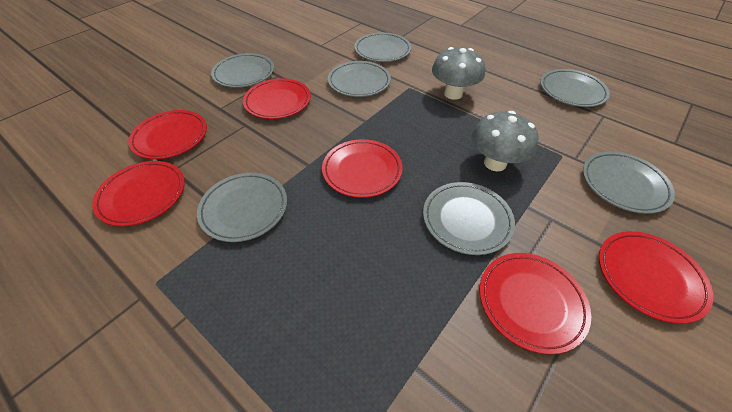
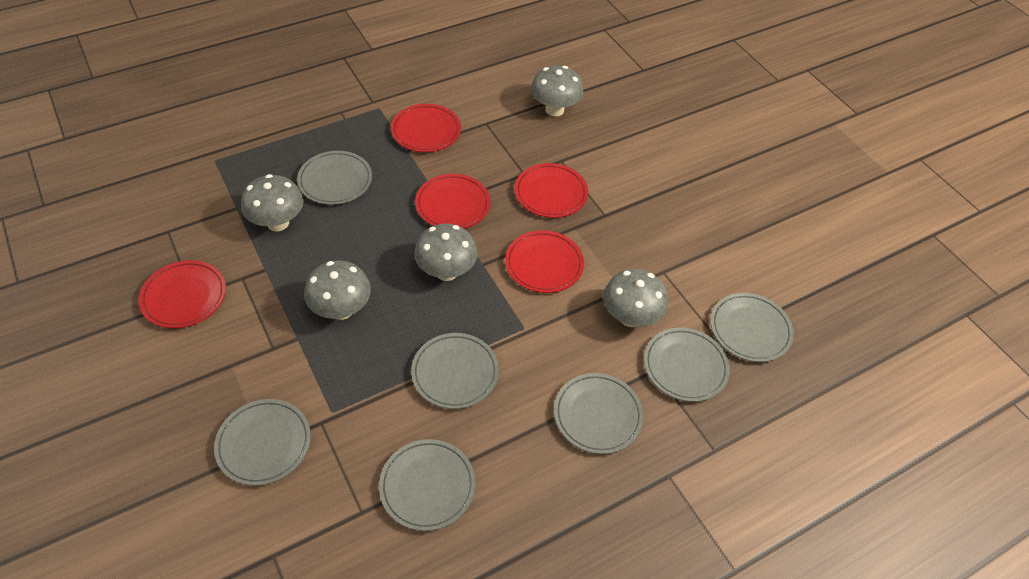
grey mushroom: 2 -> 5
red plate: 6 -> 5

